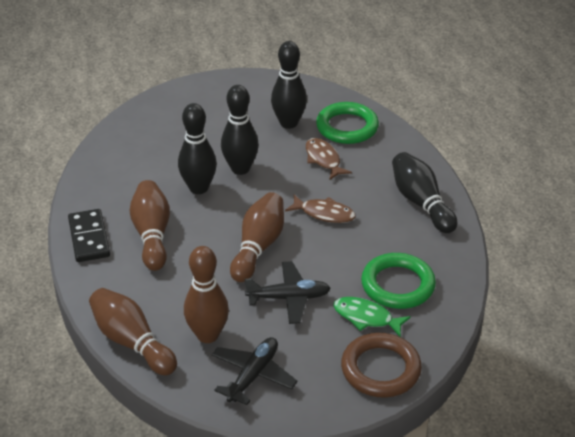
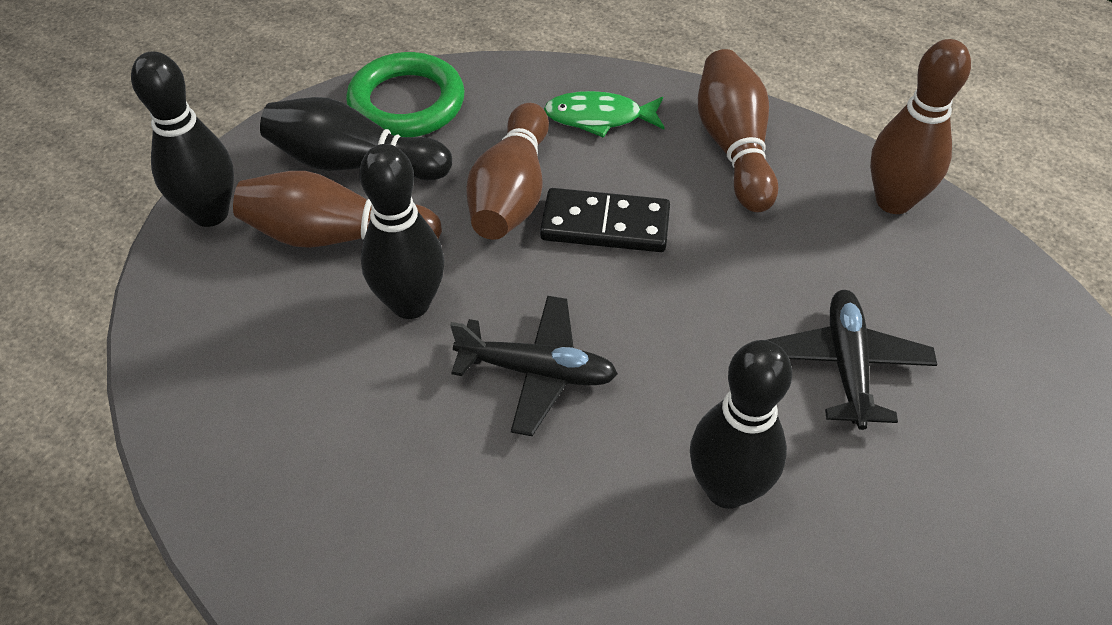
brown fish: 2 -> 0
brown ring: 1 -> 0
green ring: 2 -> 1

